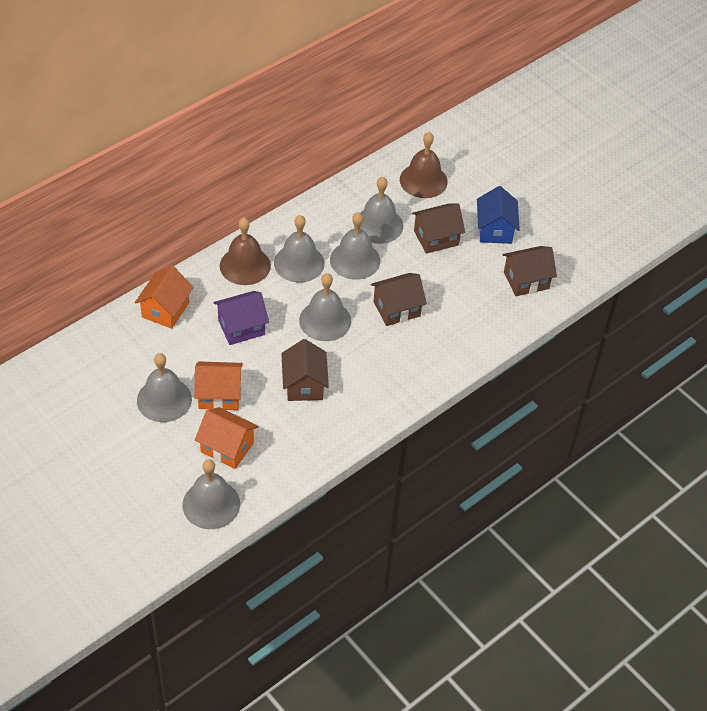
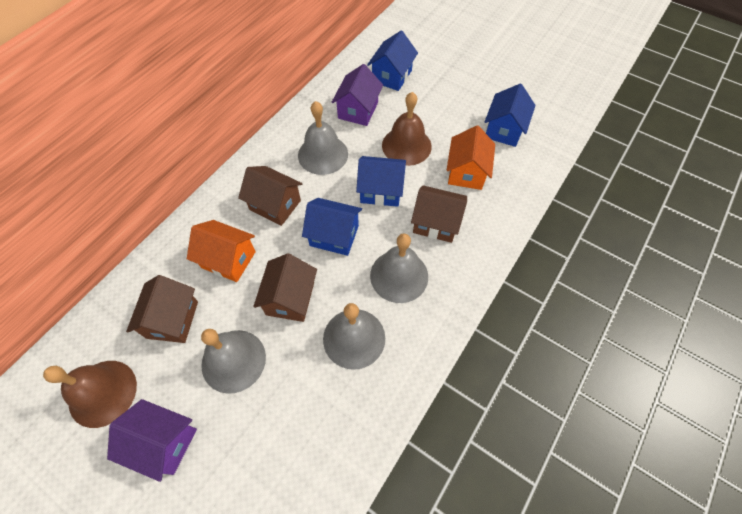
blue house: 1 -> 4
grey bell: 6 -> 4
orange house: 3 -> 2
purple house: 1 -> 2

